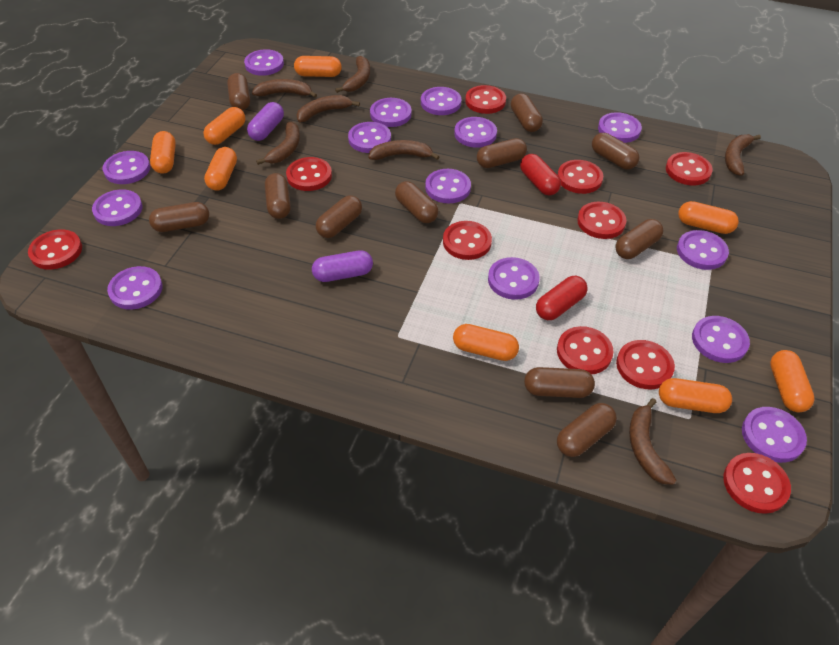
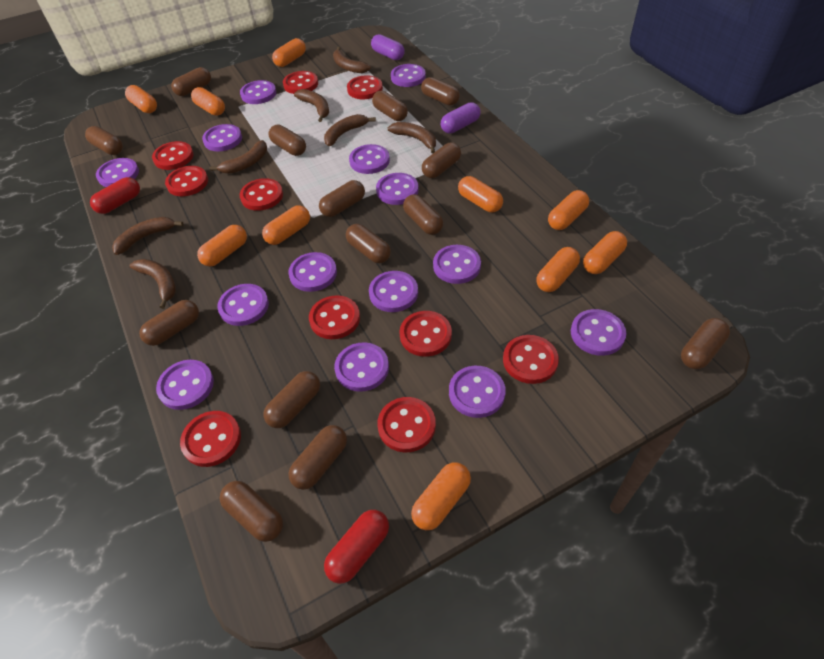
brown capsule: 11 -> 14
orange capsule: 8 -> 10

